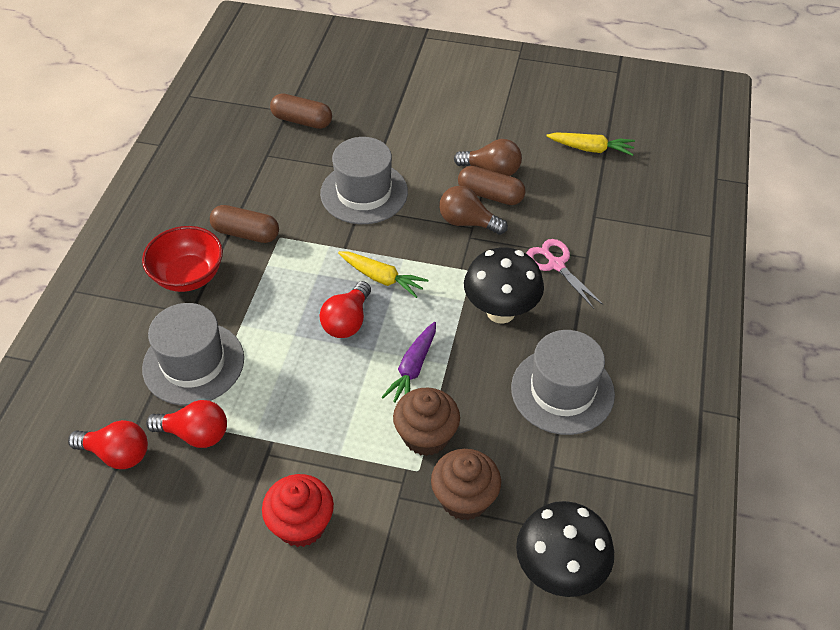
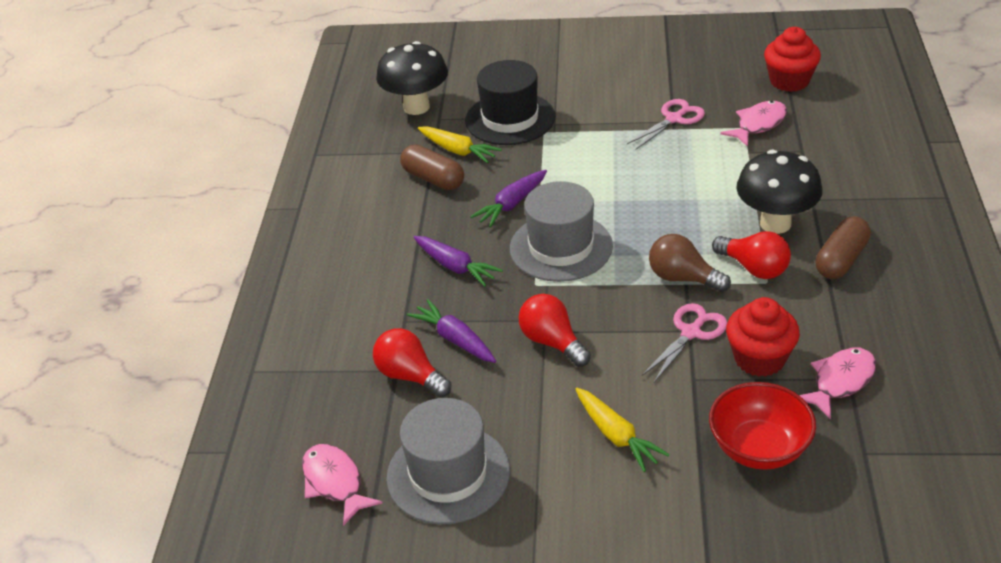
black hat: 0 -> 1
brown capsule: 3 -> 2
brown cupcake: 2 -> 0
brown light bulb: 2 -> 1
grey hat: 3 -> 2
pink fish: 0 -> 3
pink scissors: 1 -> 2
purple carrot: 1 -> 3
red cupcake: 1 -> 2

